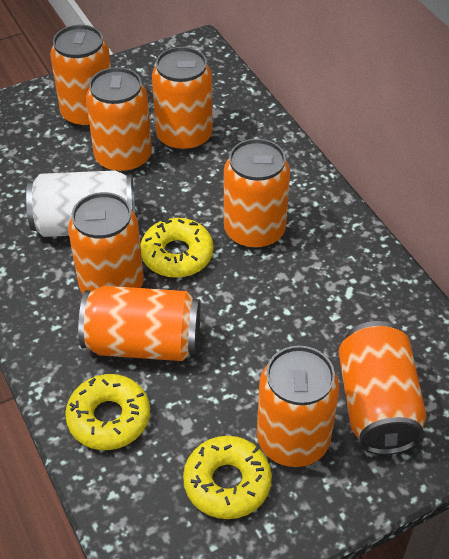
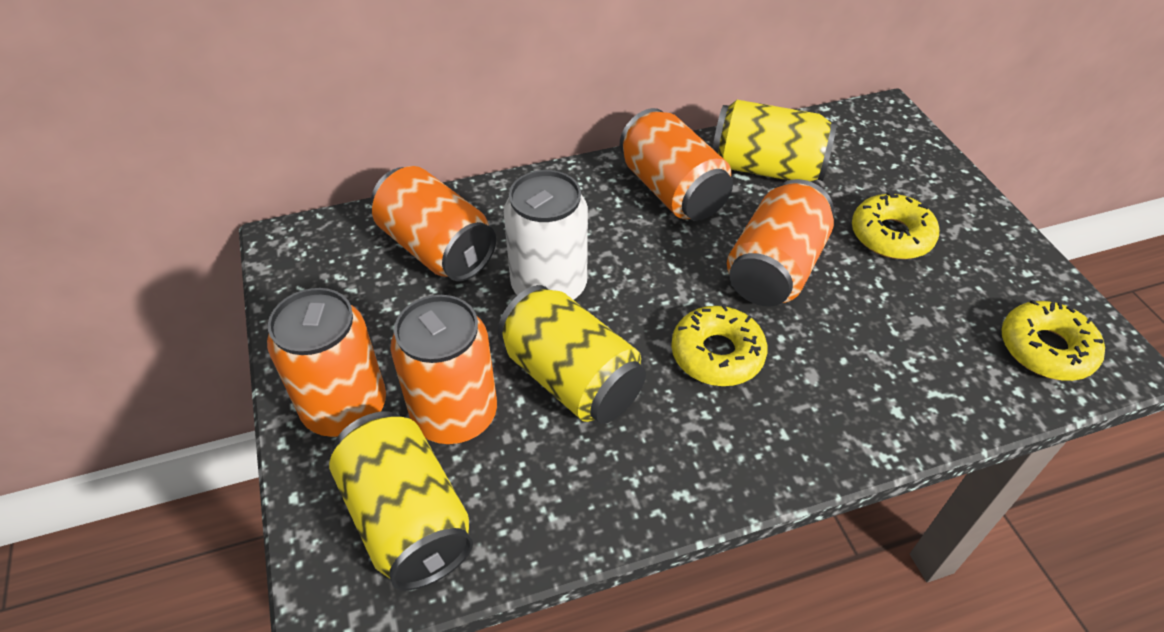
orange can: 8 -> 5
yellow can: 0 -> 3

